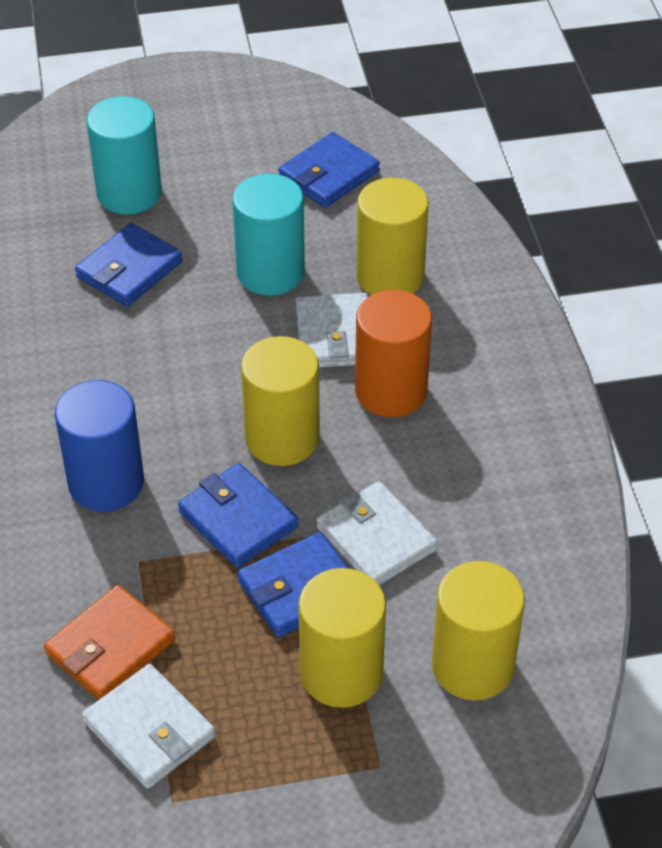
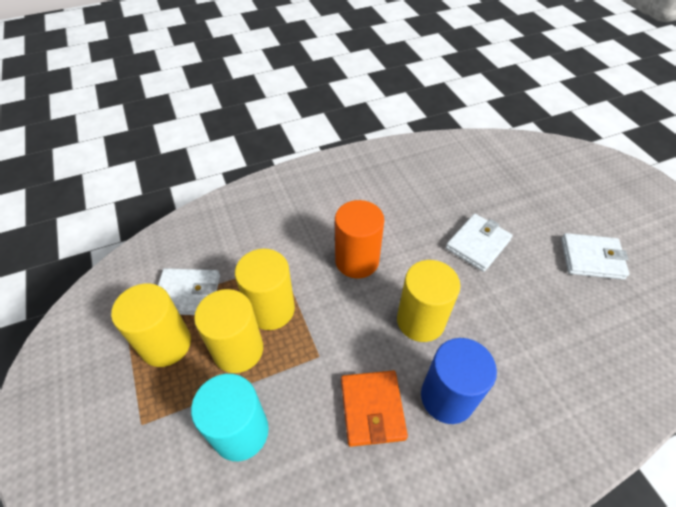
blue wallet: 4 -> 0
turquoise cylinder: 2 -> 1

